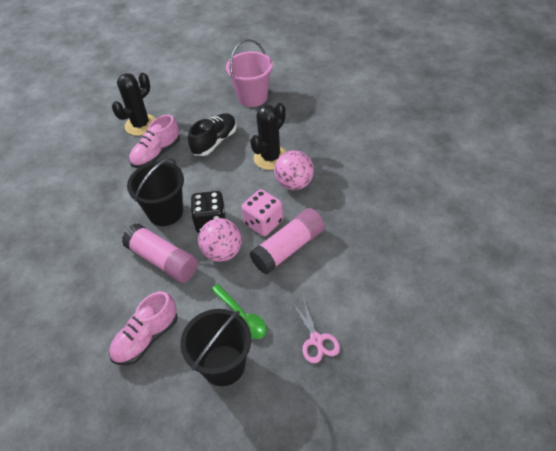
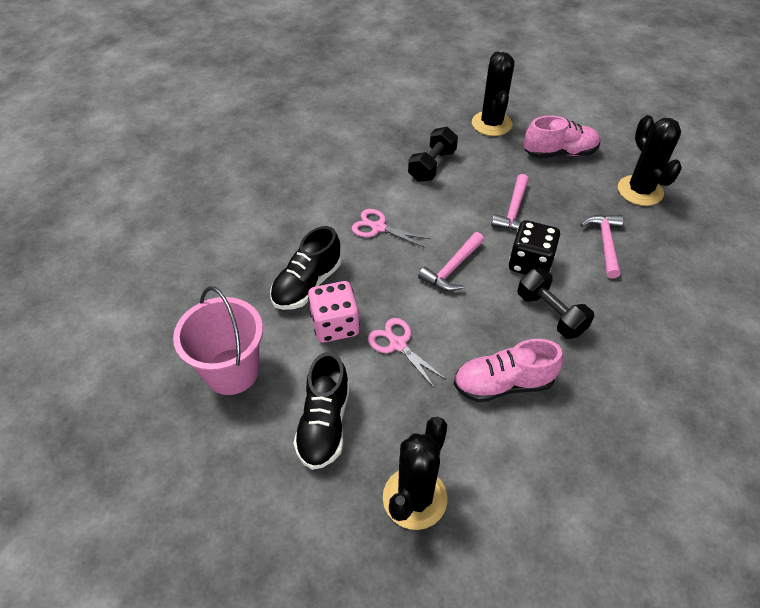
black bucket: 2 -> 0
black cactus: 2 -> 3
black dumbbell: 0 -> 2
black shoe: 1 -> 2
green spoon: 1 -> 0
pink ball: 2 -> 0
pink glue stick: 2 -> 0
pink hammer: 0 -> 3
pink scissors: 1 -> 2

